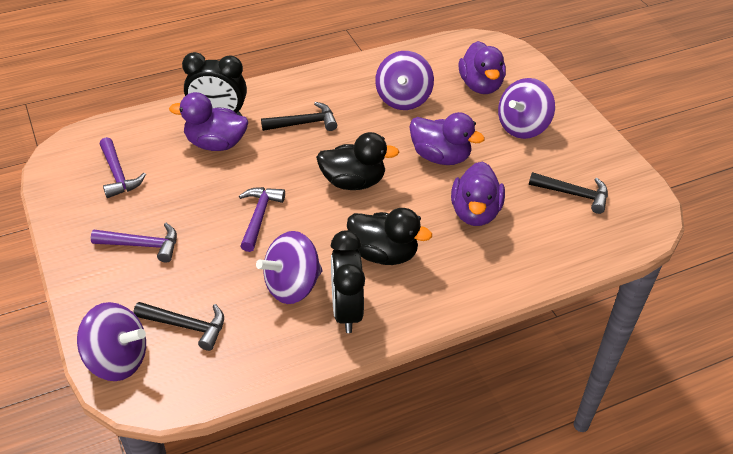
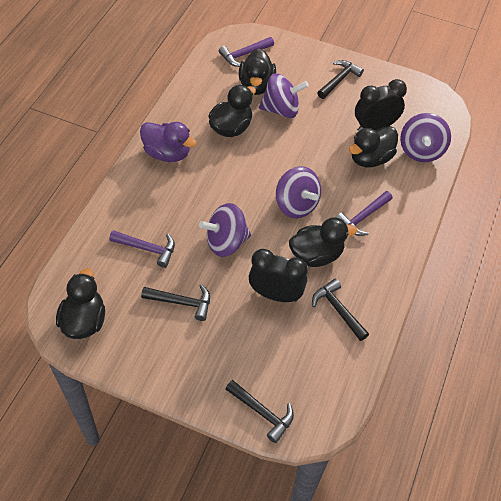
black duck: 2 -> 5
black hammer: 3 -> 4
purple duck: 4 -> 1

